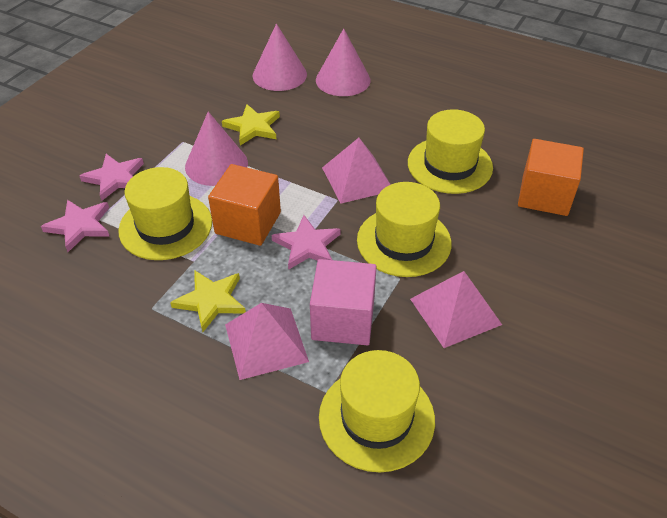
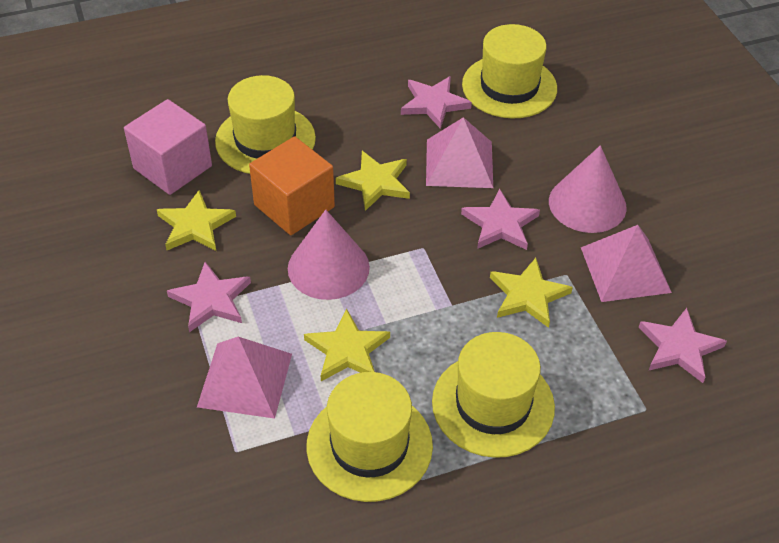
orange cube: 2 -> 1
pink cone: 3 -> 2
pink star: 3 -> 4
yellow star: 2 -> 4

